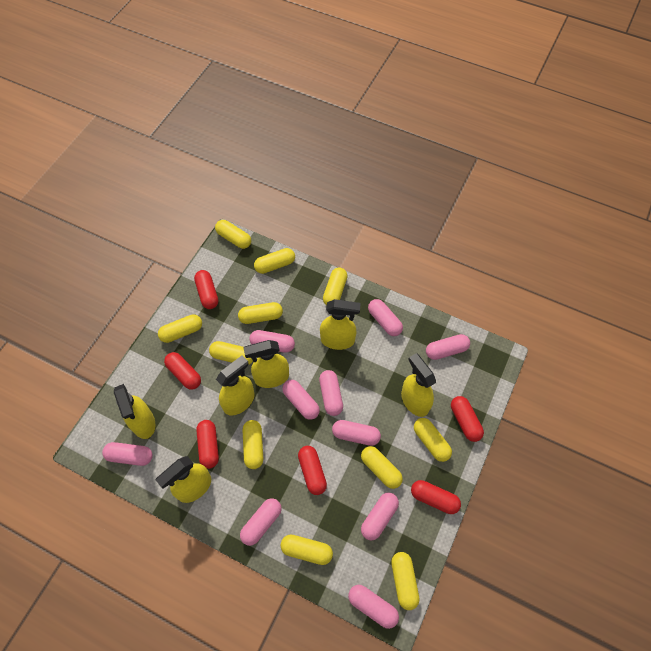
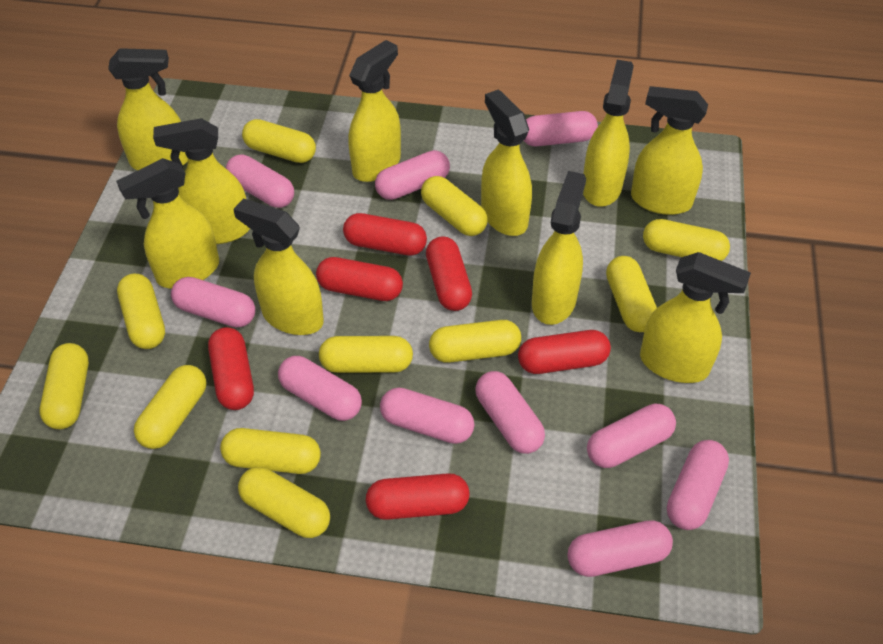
yellow spray bottle: 6 -> 10

